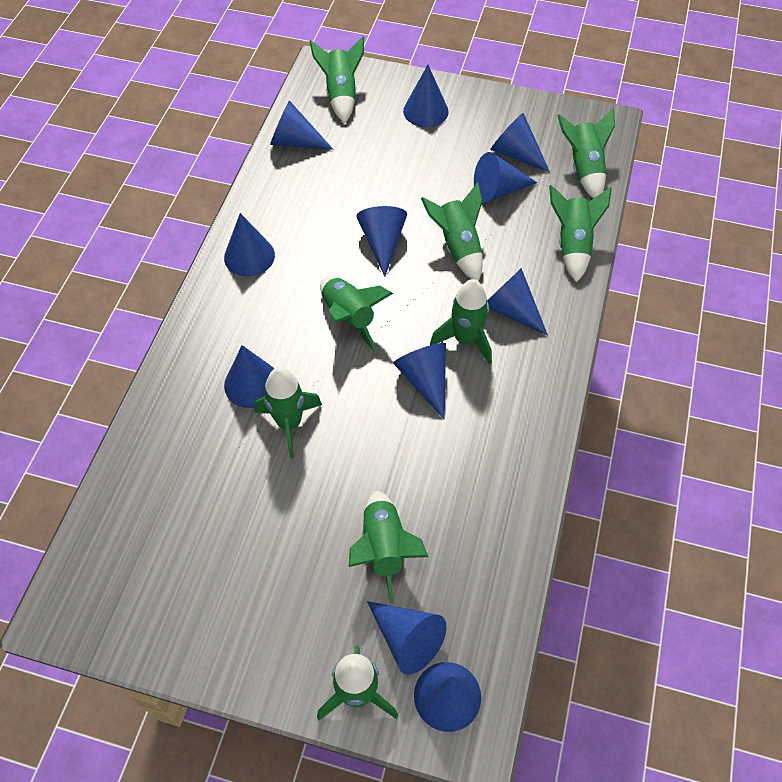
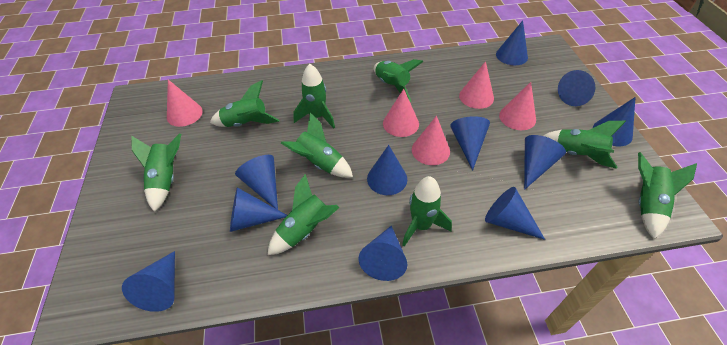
pink cone: 0 -> 5

